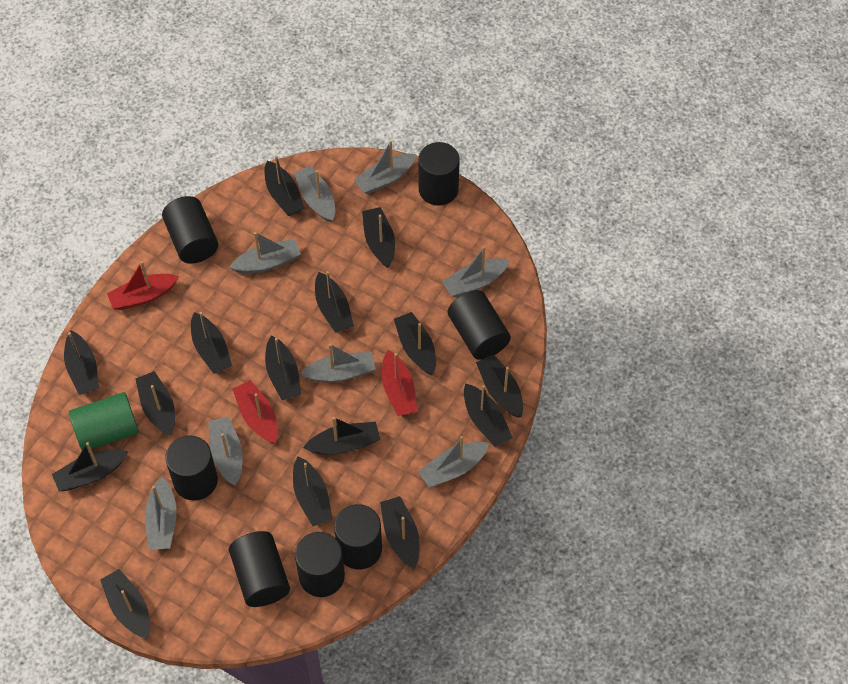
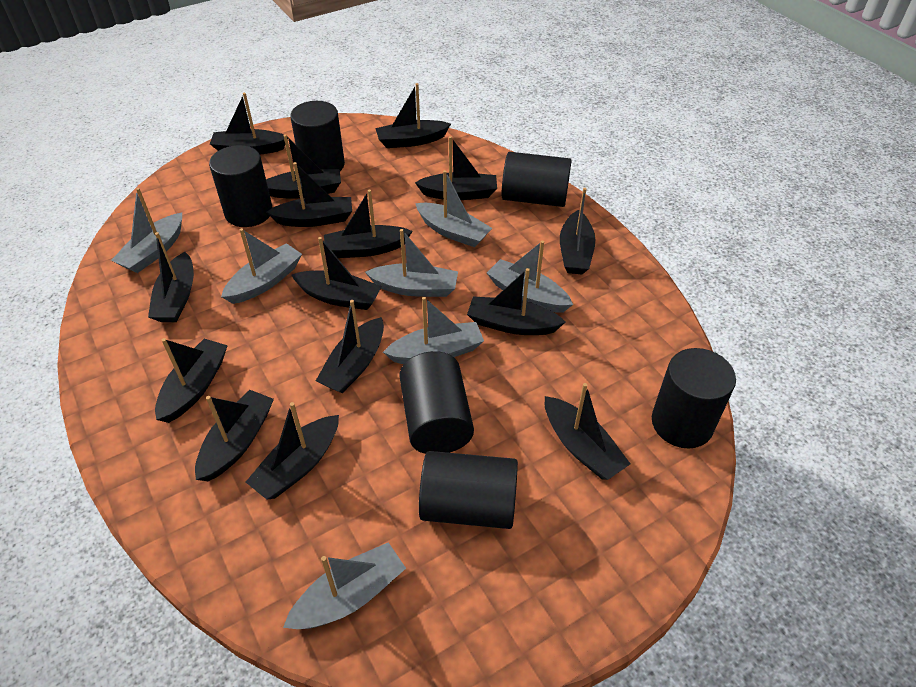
black cylinder: 7 -> 6
green cylinder: 1 -> 0
grey boat: 8 -> 7
red boat: 3 -> 0

